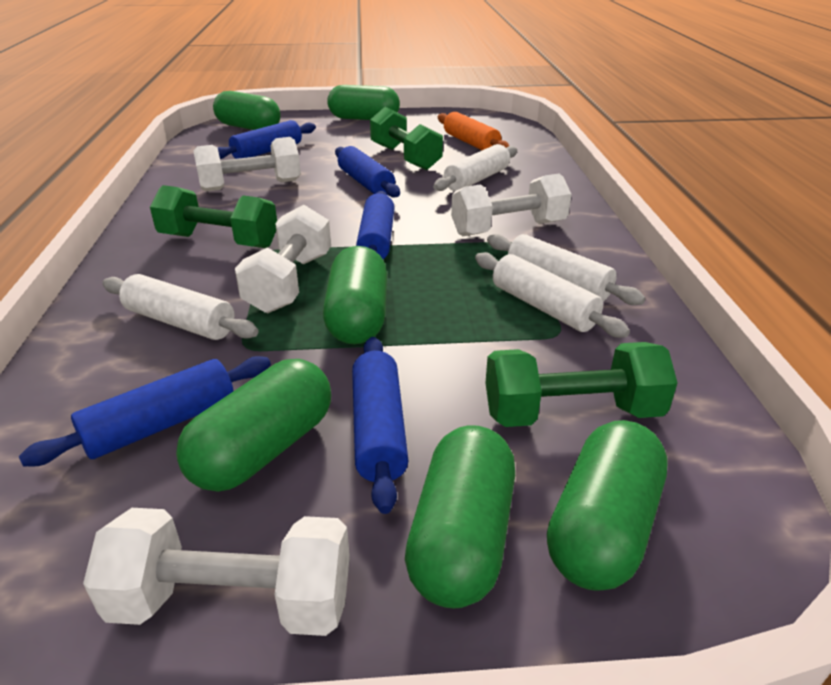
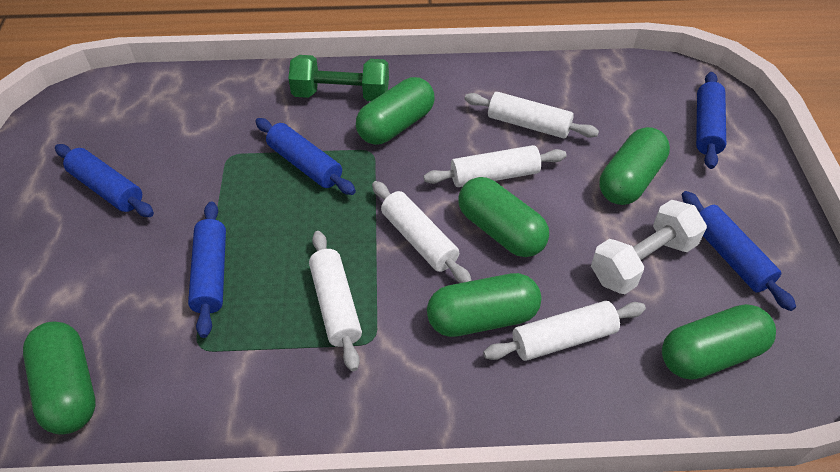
green dumbbell: 3 -> 1
orange rolling pin: 1 -> 0
white dumbbell: 4 -> 1
white rolling pin: 4 -> 5

